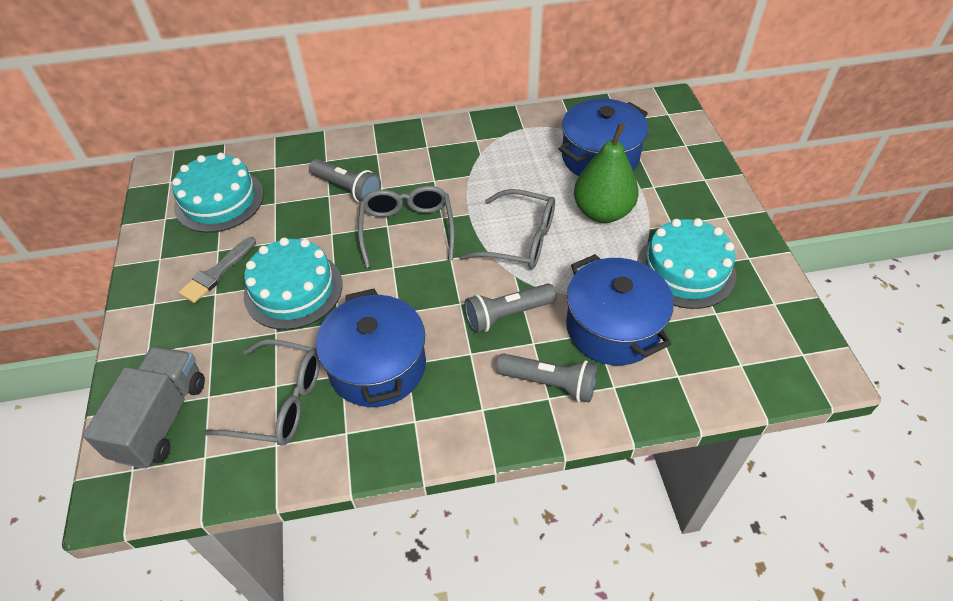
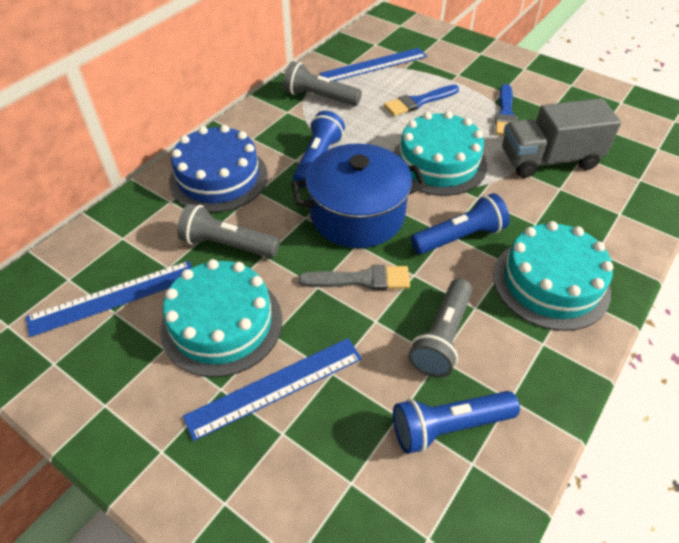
blue brush: 0 -> 2
blue cake: 0 -> 1
blue flashlight: 0 -> 3
blue pot: 3 -> 1
blue ruler: 0 -> 3
green pear: 1 -> 0
grey glasses: 3 -> 0

